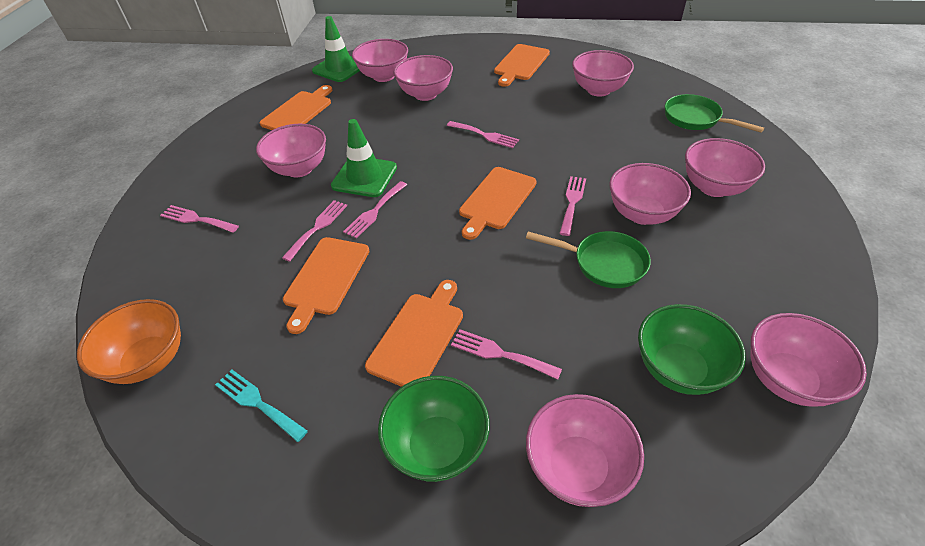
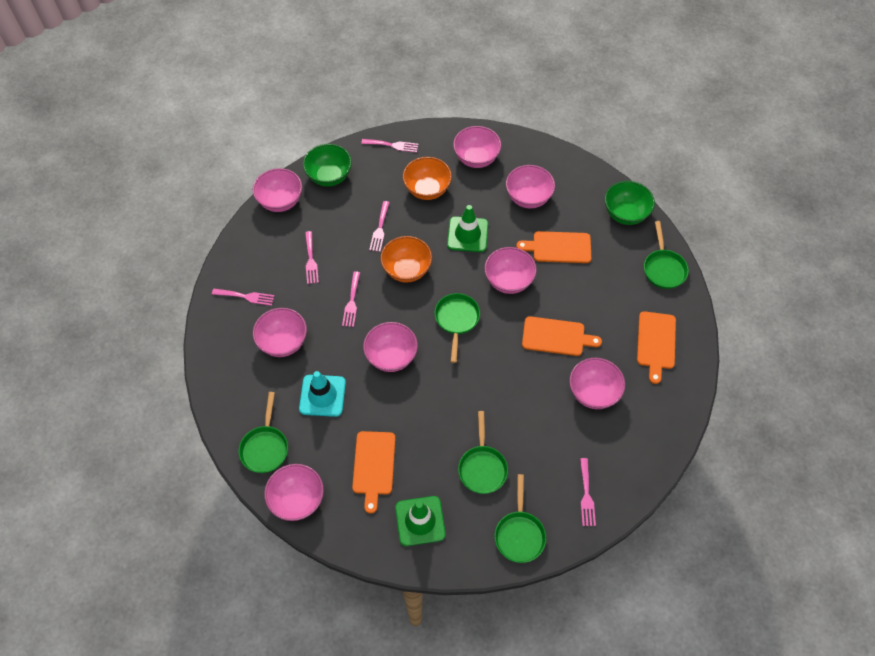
green pan: 2 -> 5
orange bowl: 1 -> 2
orange cutting board: 5 -> 4
turquoise fork: 1 -> 0
turquoise traffic cone: 0 -> 1

